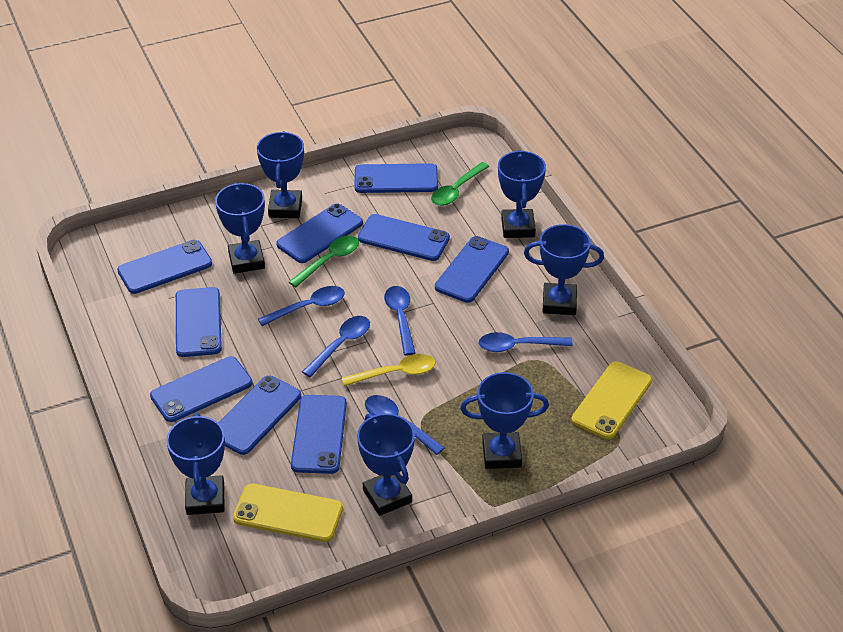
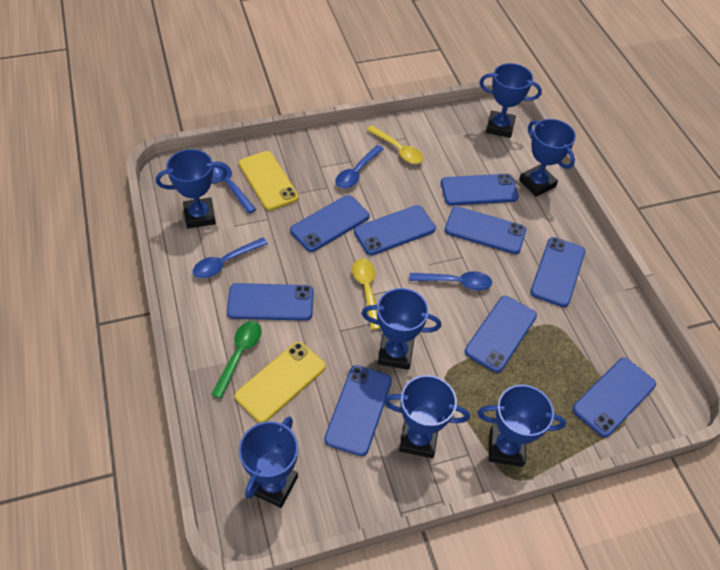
blue spoon: 5 -> 4
green spoon: 2 -> 1
yellow spoon: 1 -> 2

